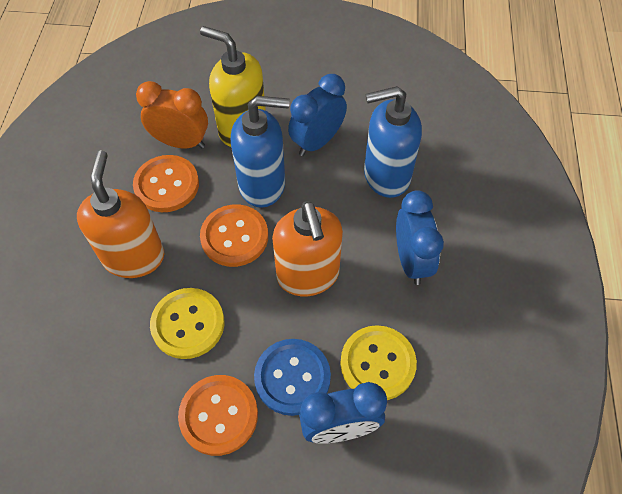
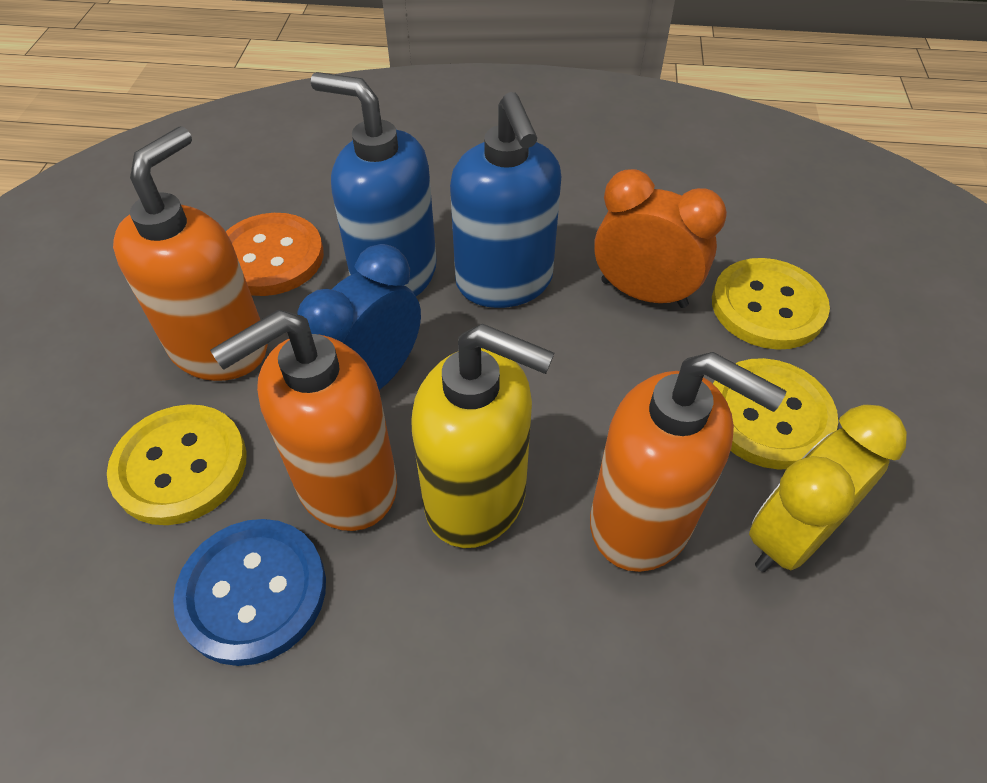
blue clock: 3 -> 1
orange button: 3 -> 1
orange soap dispenser: 2 -> 3
yellow button: 2 -> 3
yellow clock: 0 -> 1

